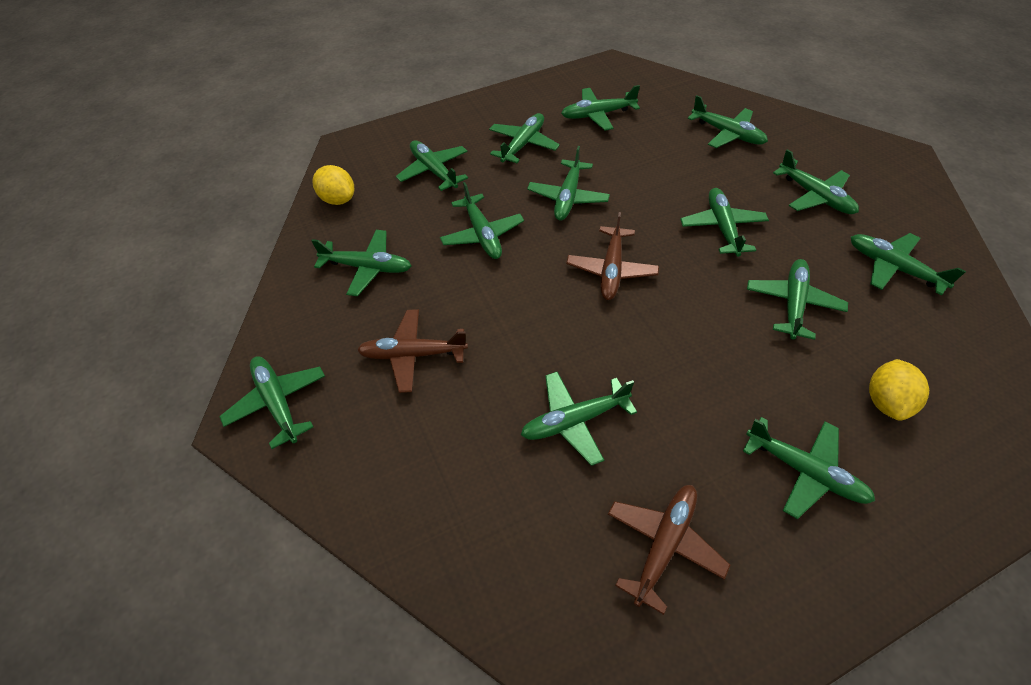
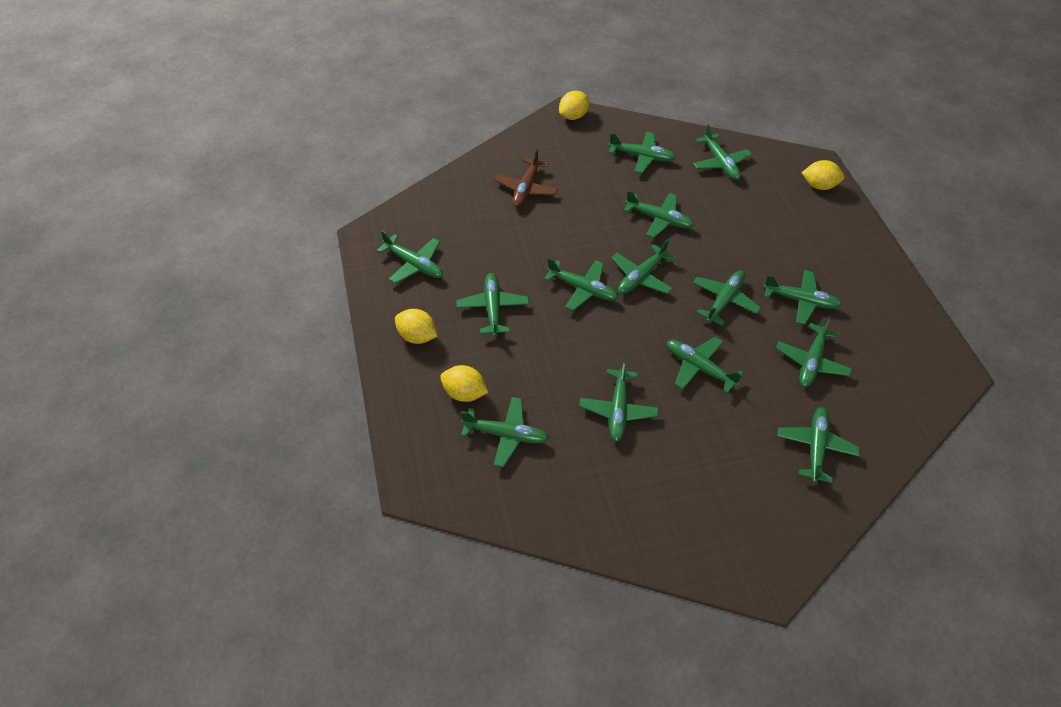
brown plane: 3 -> 1
yellow lemon: 2 -> 4

